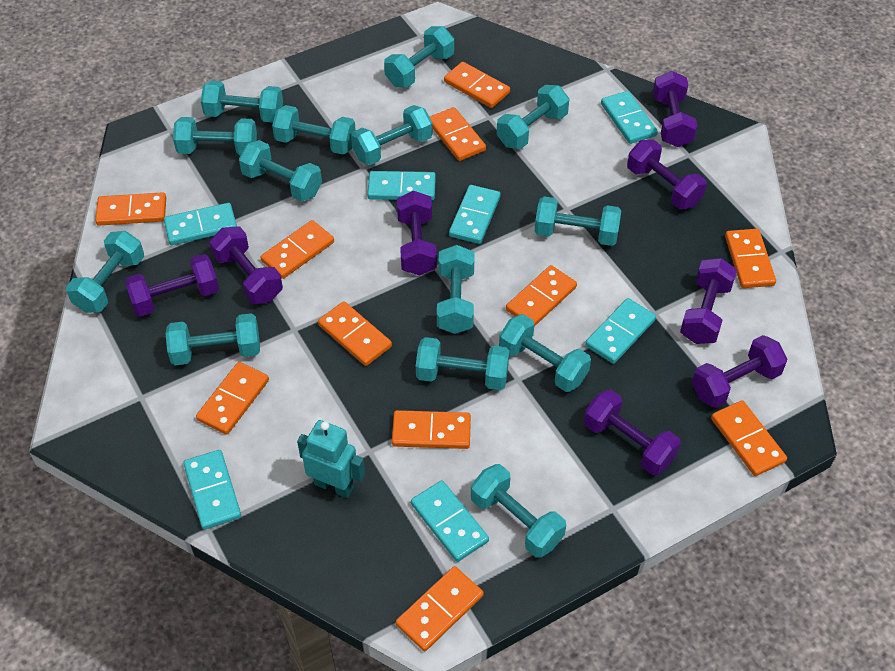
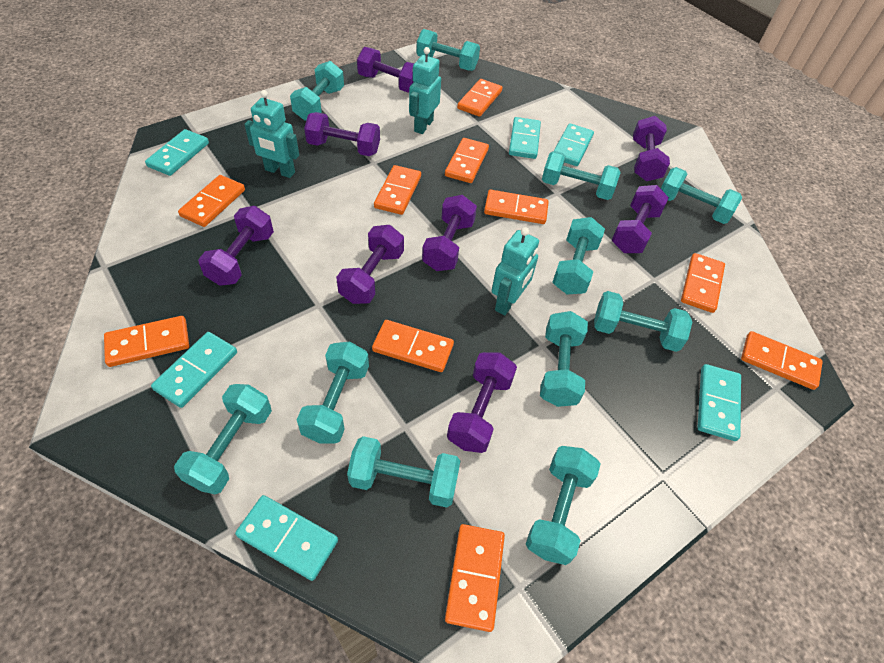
orange domino: 11 -> 10
turquoise domino: 7 -> 6
turquoise dumbbell: 14 -> 11
turquoise robot: 1 -> 3

